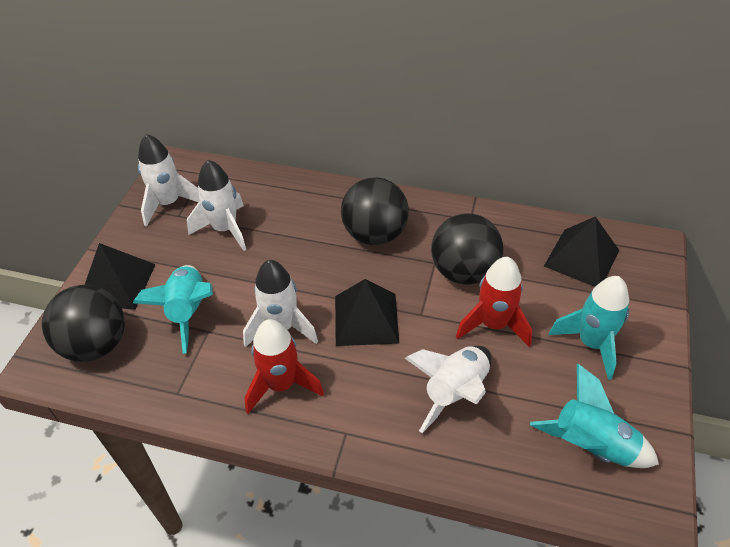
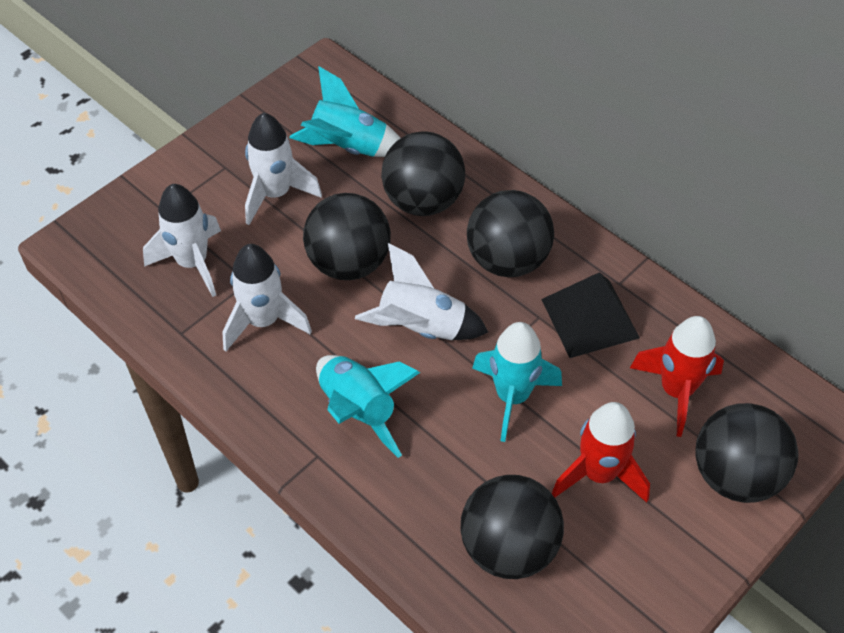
black ball: 3 -> 5
black pyramid: 3 -> 1

